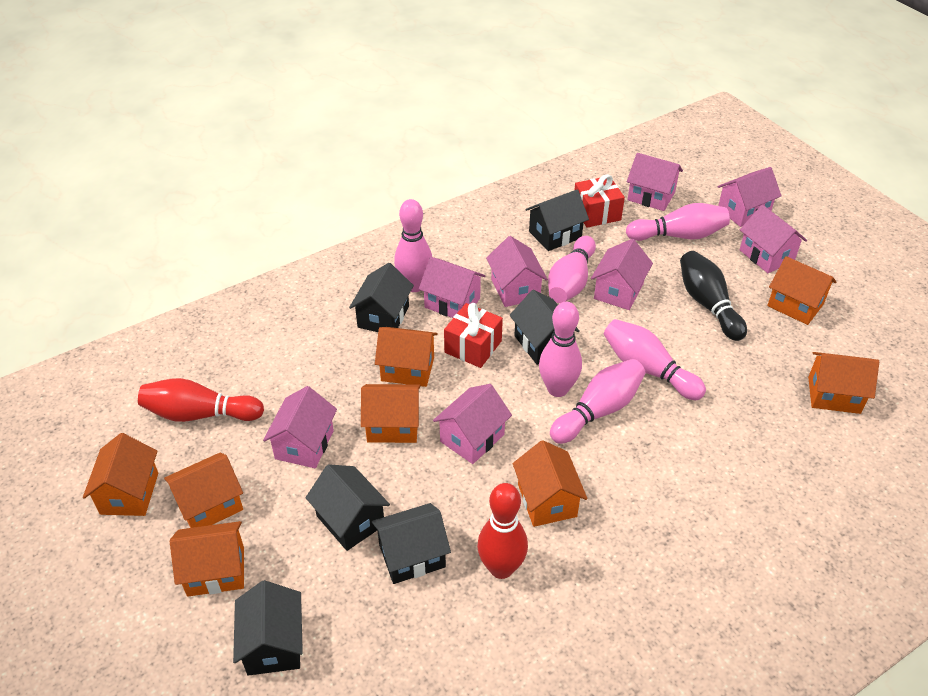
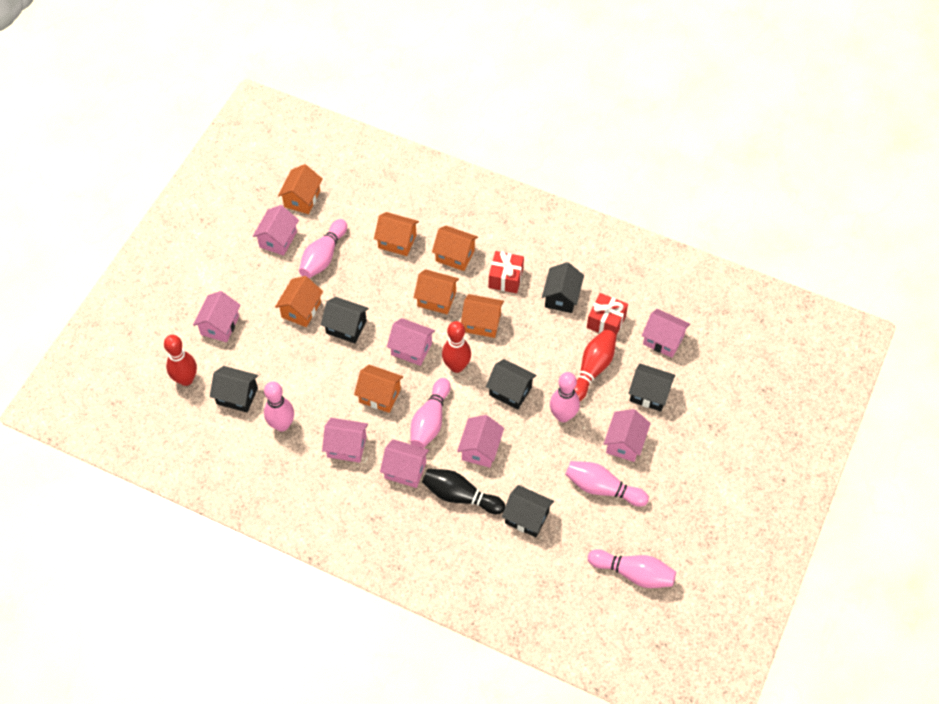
orange house: 8 -> 7
red bowling pin: 2 -> 3

